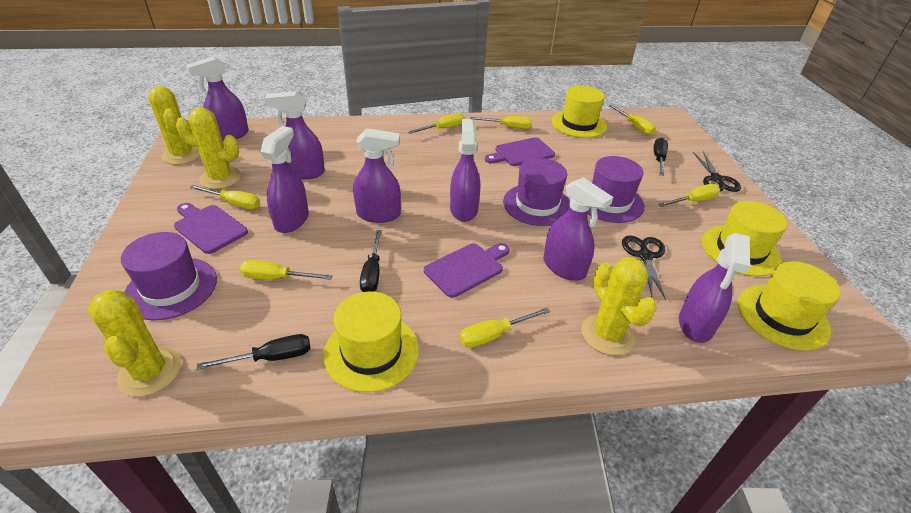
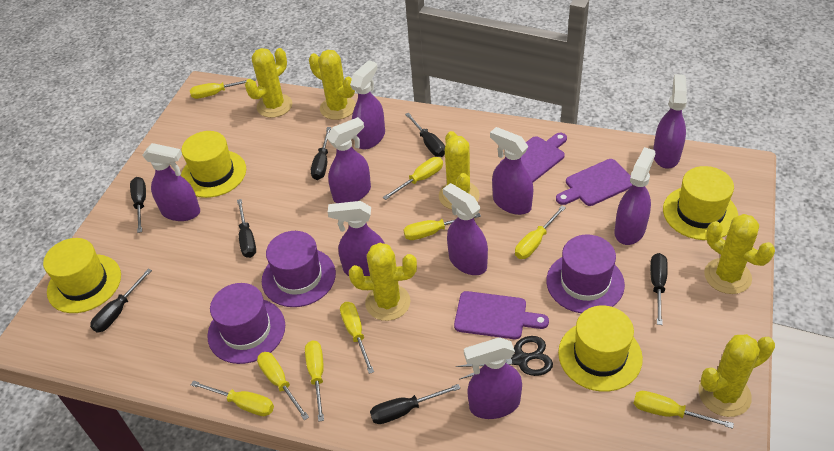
black scissors: 2 -> 1
black screwdriver: 3 -> 7
purple spray bottle: 7 -> 9
yellow cactus: 4 -> 6
yellow screwdriver: 7 -> 9

